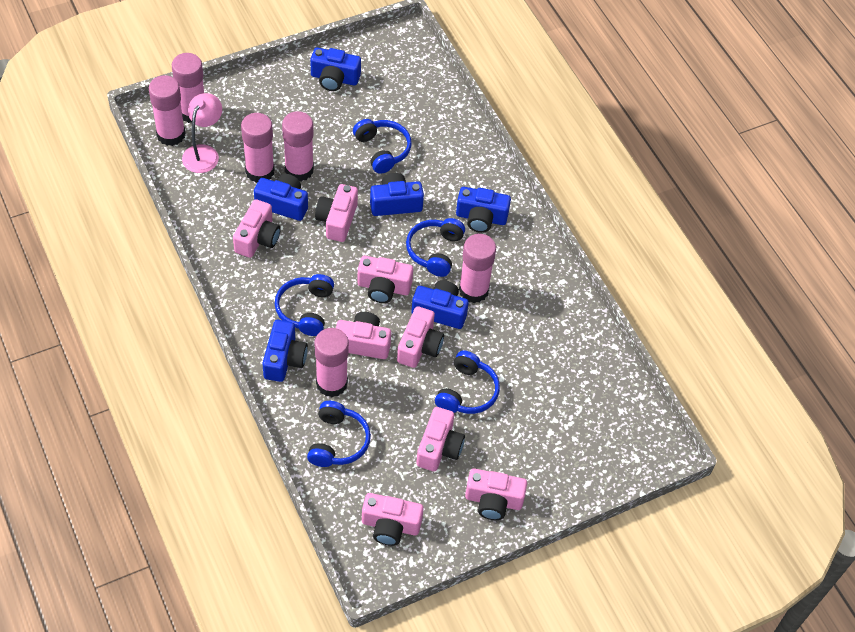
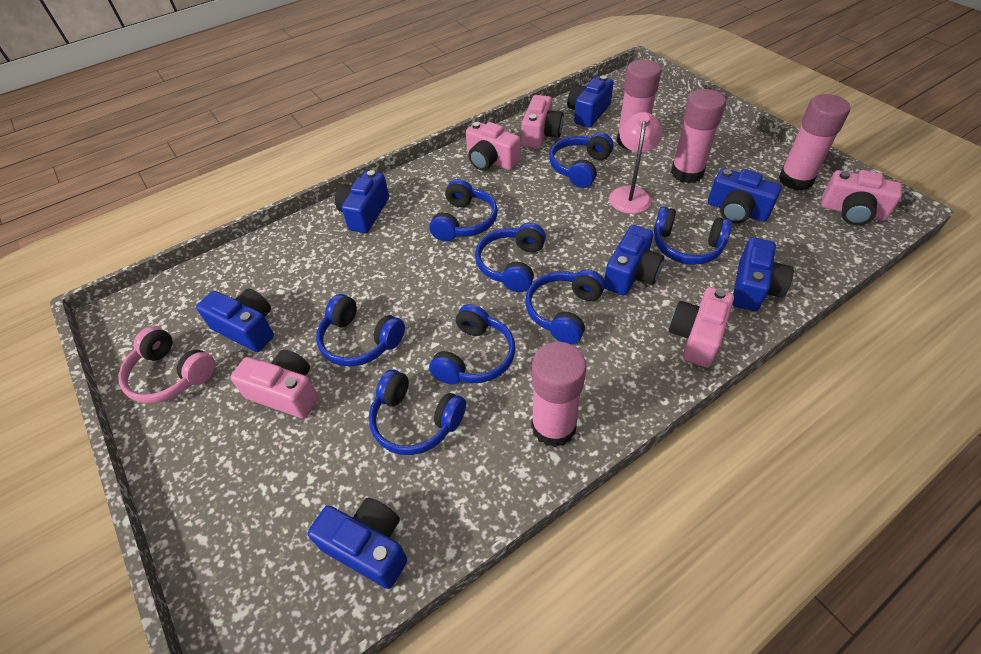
blue camera: 6 -> 7
blue headphones: 5 -> 8
pink camera: 8 -> 5
pink glue stick: 6 -> 4
pink headphones: 0 -> 1

